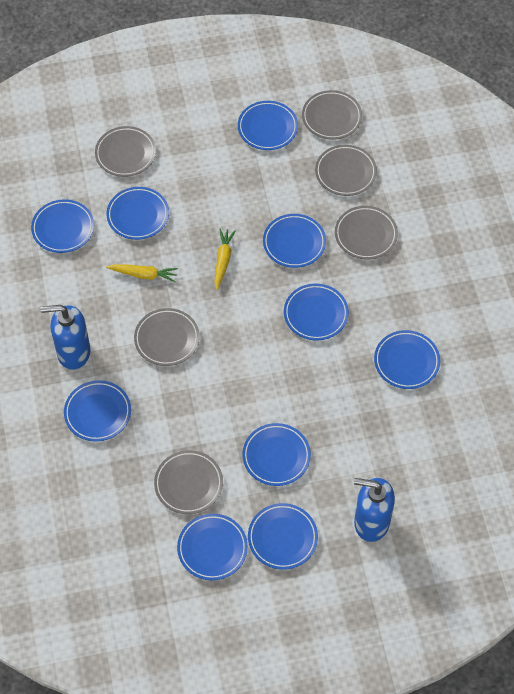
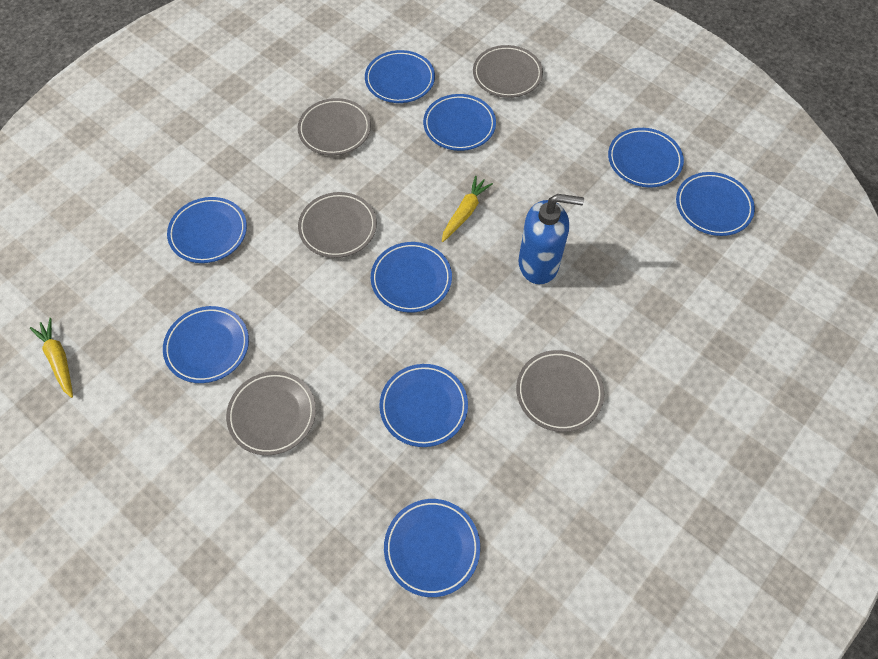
blue plate: 10 -> 9
blue soap dispenser: 2 -> 1
grey plate: 6 -> 5

